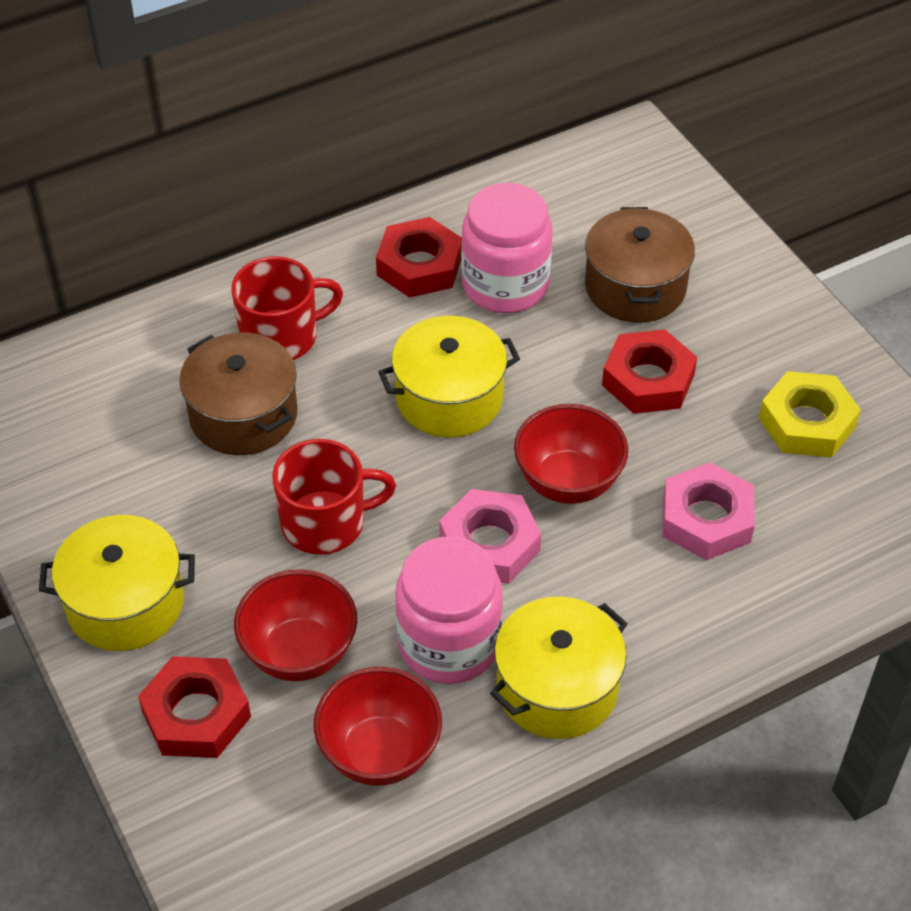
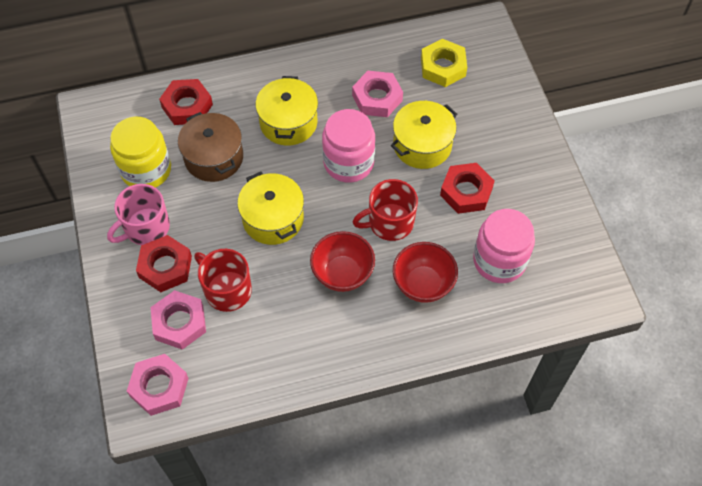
brown pot: 2 -> 1
pink mug: 0 -> 1
pink nut: 2 -> 3
red bowl: 3 -> 2
yellow jar: 0 -> 1

